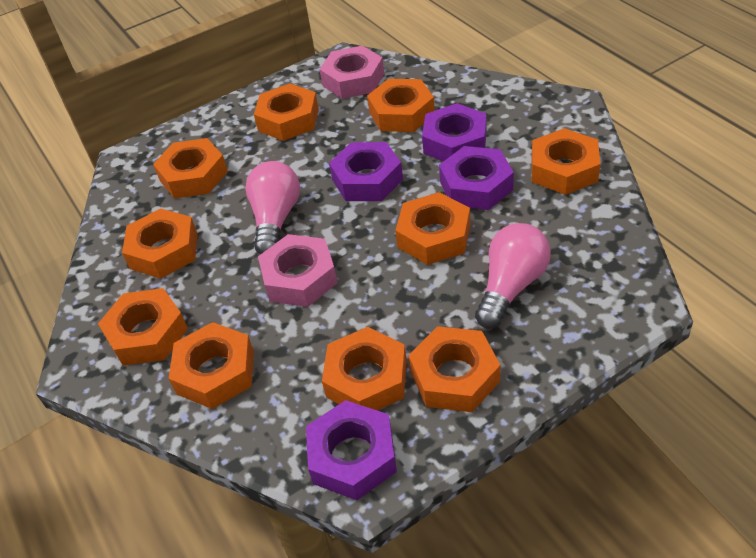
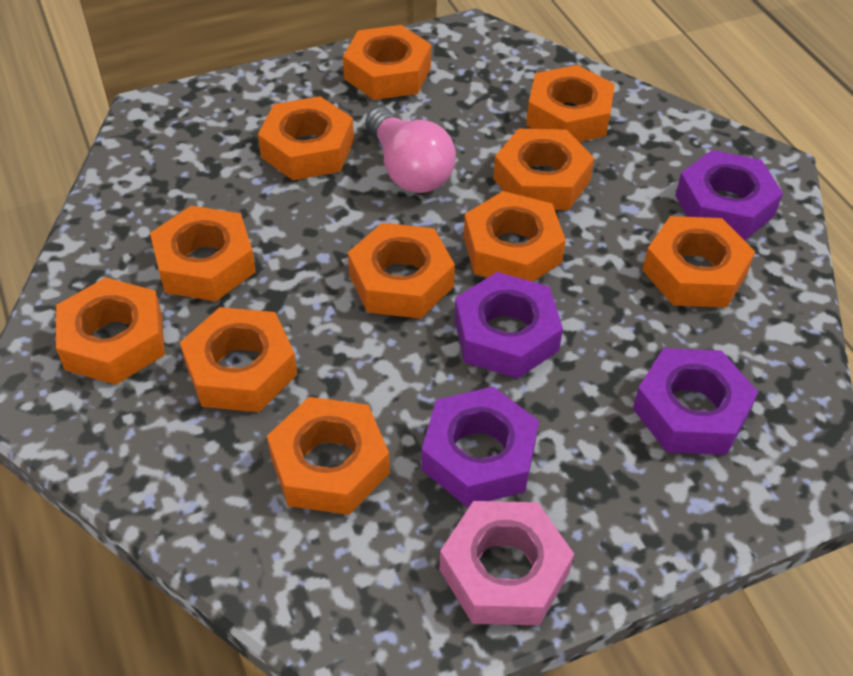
orange nut: 10 -> 11
pink light bulb: 2 -> 1
pink nut: 2 -> 1

